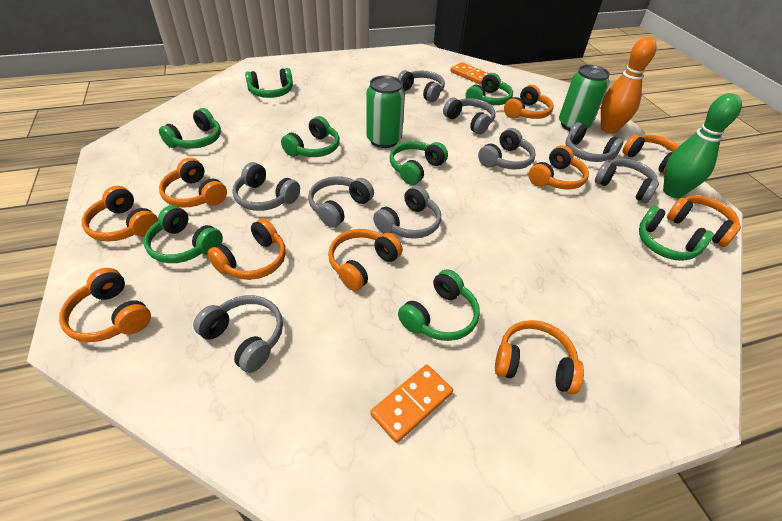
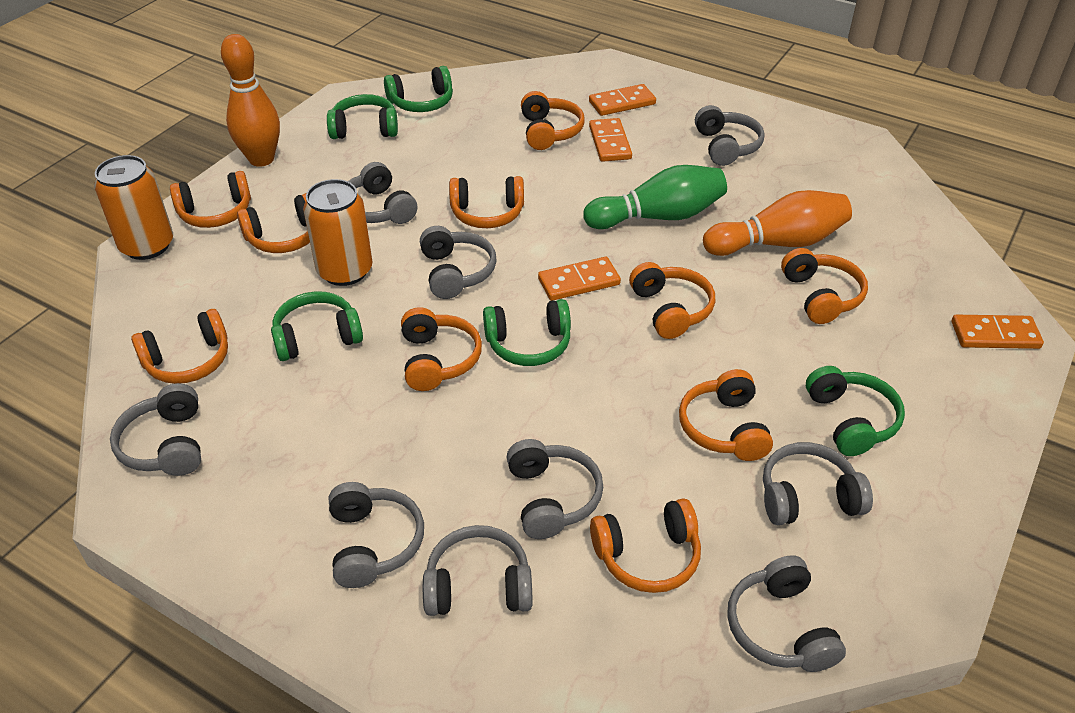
green can: 2 -> 0
green headphones: 8 -> 5
orange bowling pin: 1 -> 2
orange can: 0 -> 2
orange domino: 2 -> 4

